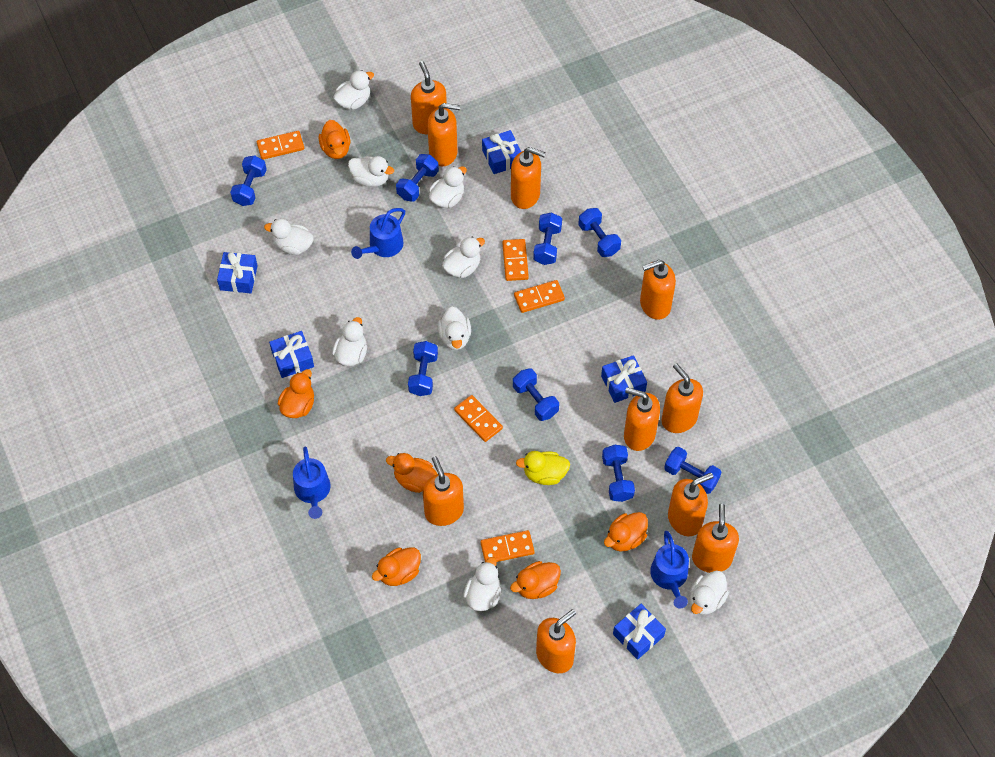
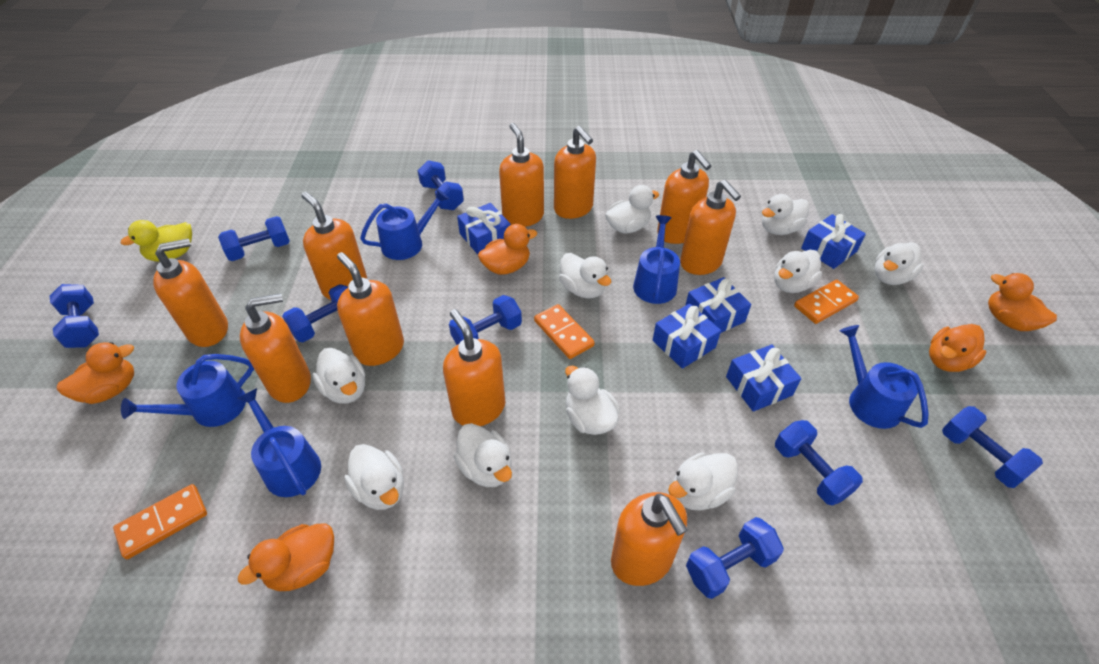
blue watering can: 3 -> 5
orange domino: 5 -> 3
orange duck: 6 -> 5
white duck: 9 -> 10

